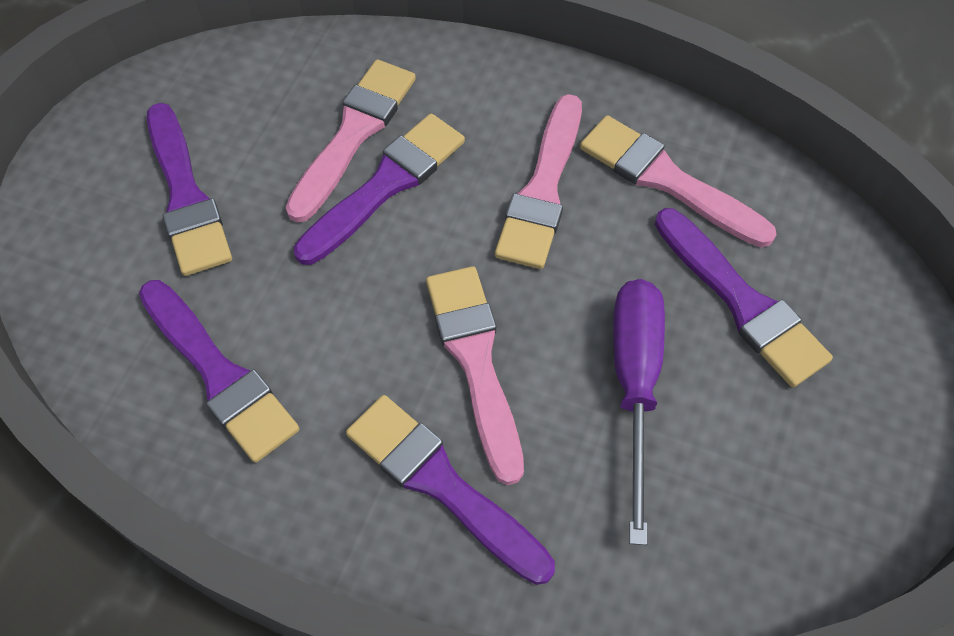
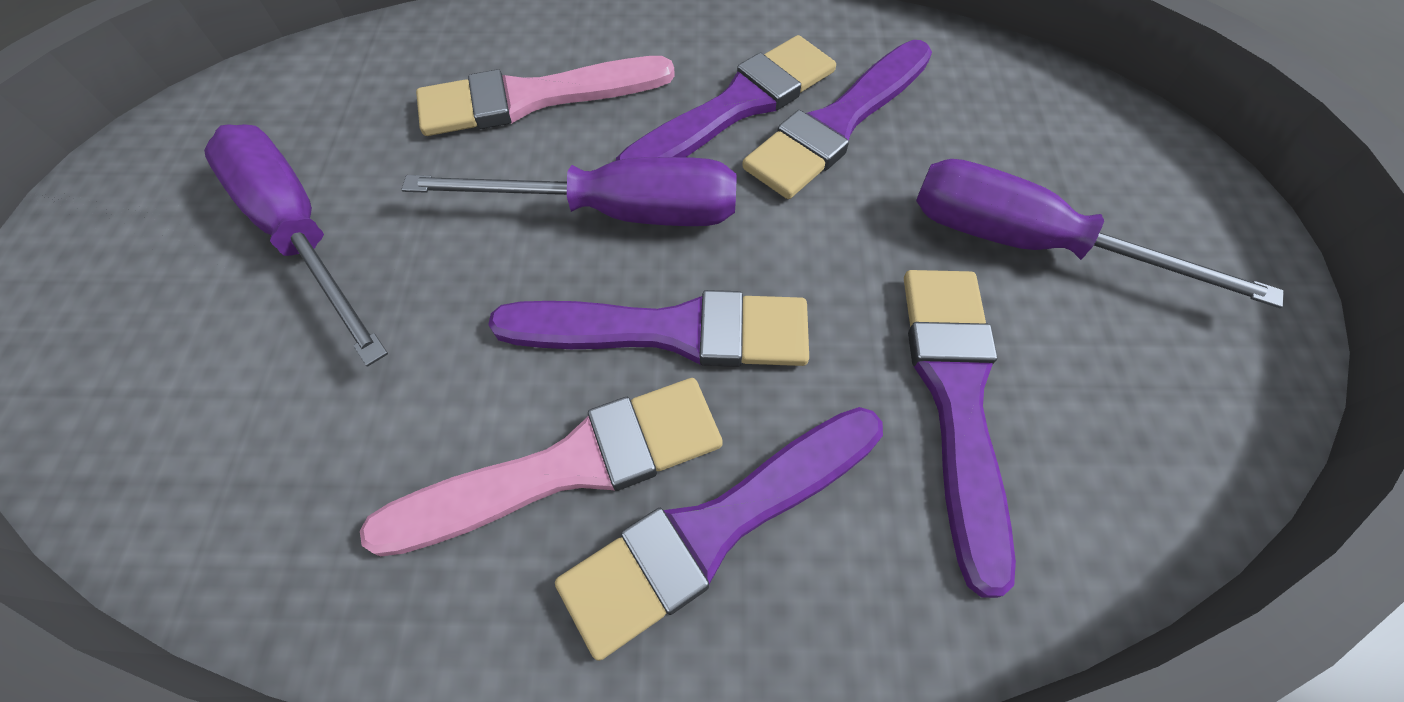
pink brush: 4 -> 2
purple screwdriver: 1 -> 3

